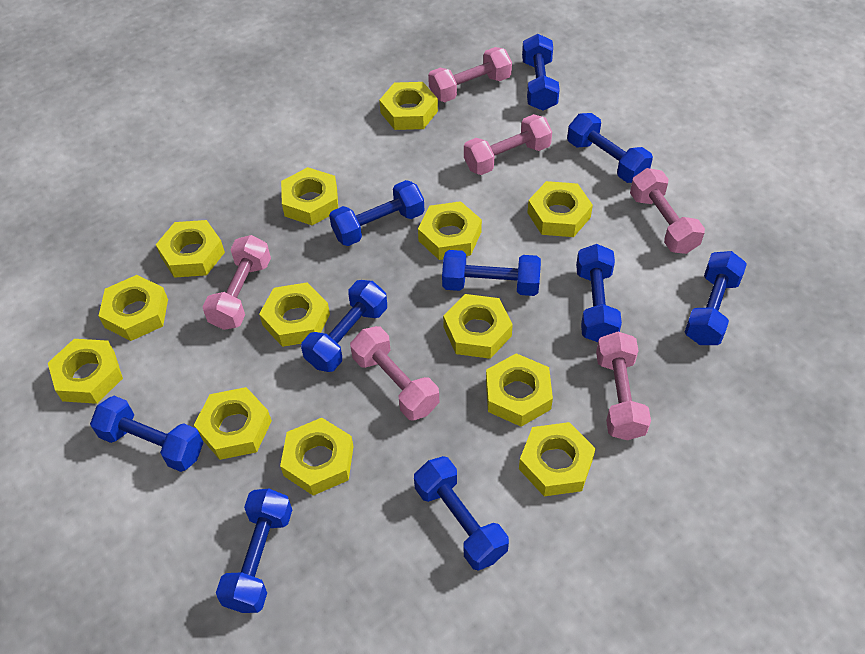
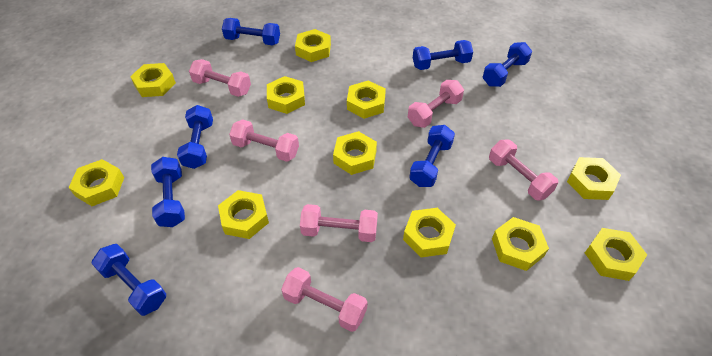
blue dumbbell: 10 -> 7
yellow nut: 13 -> 11

